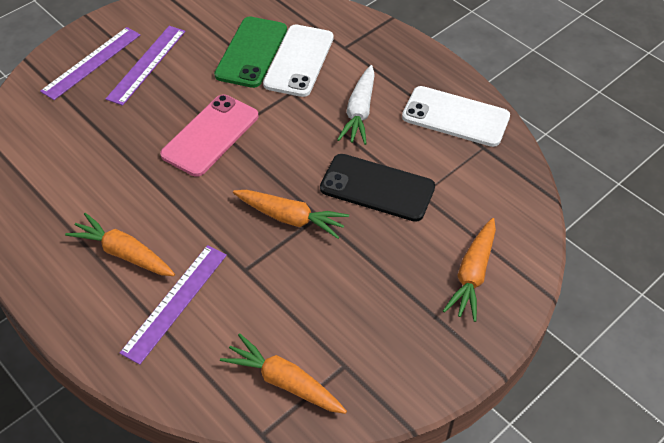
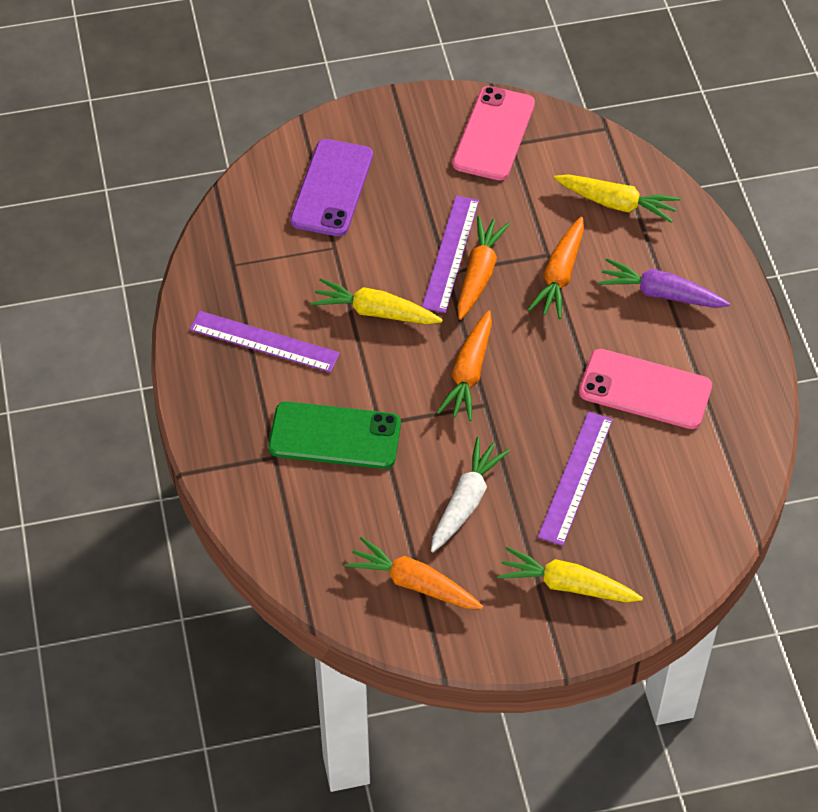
black phone: 1 -> 0
pink phone: 1 -> 2
purple carrot: 0 -> 1
purple phone: 0 -> 1
white phone: 2 -> 0
yellow carrot: 0 -> 3

